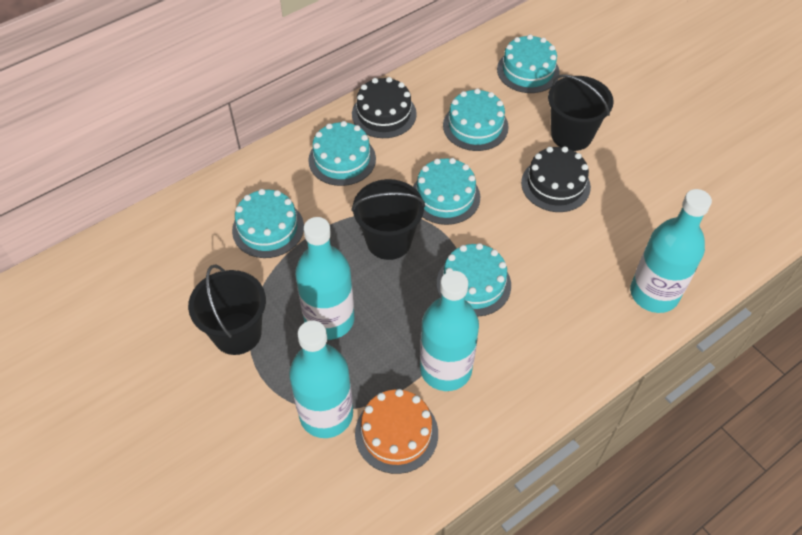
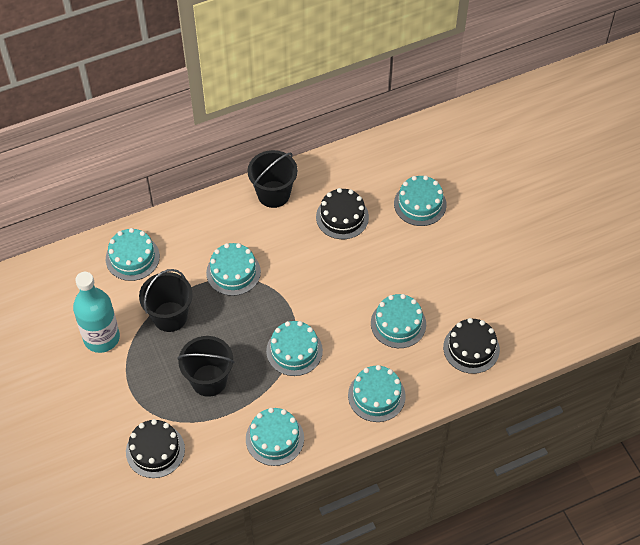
black cake: 2 -> 3
orange cake: 1 -> 0
turquoise bottle: 4 -> 1
turquoise cake: 6 -> 7

